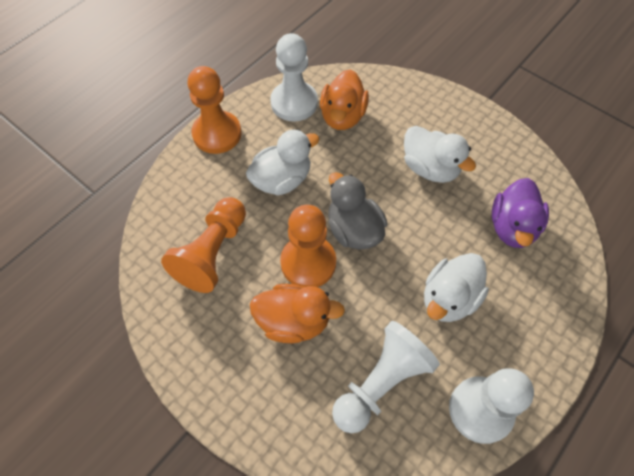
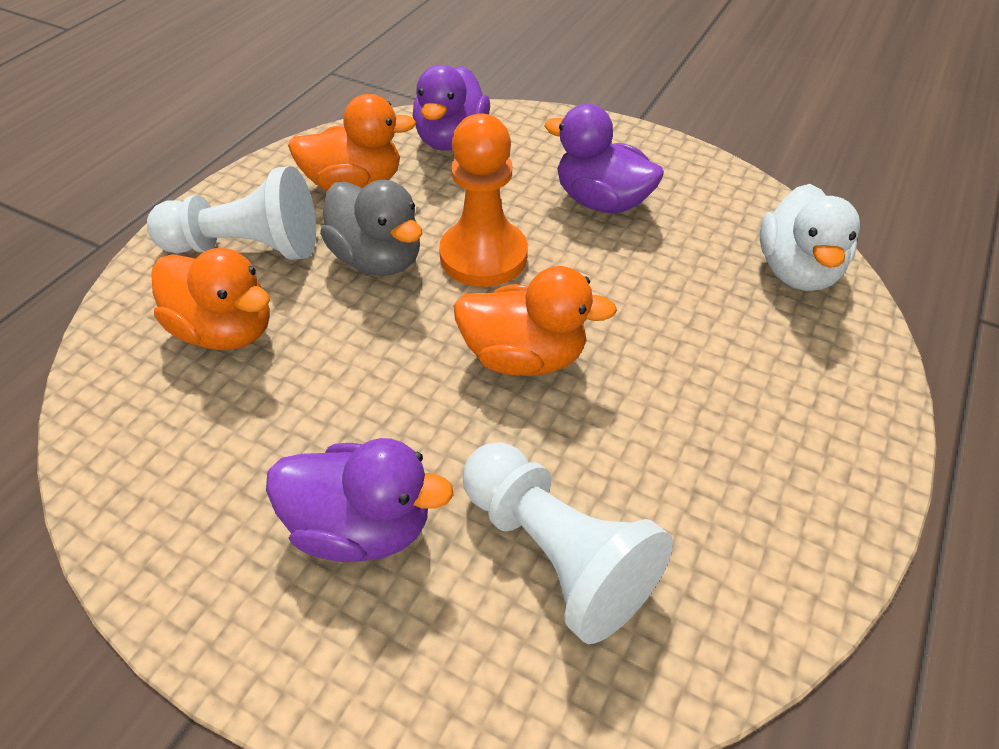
orange duck: 2 -> 3
orange pawn: 3 -> 1
purple duck: 1 -> 3
white duck: 3 -> 1
white pawn: 3 -> 2

